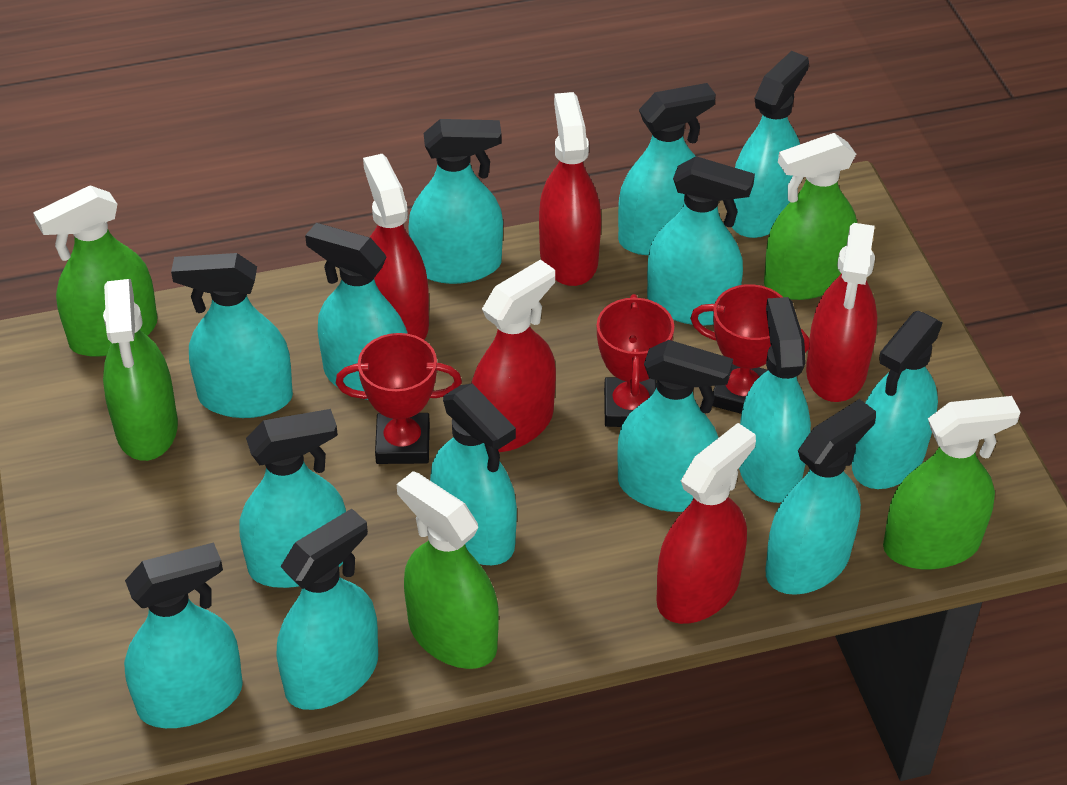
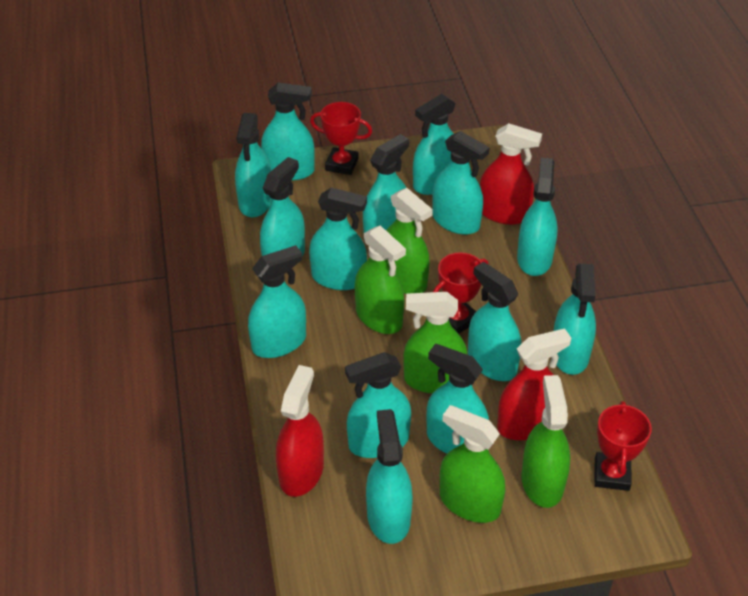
red spray bottle: 5 -> 3

